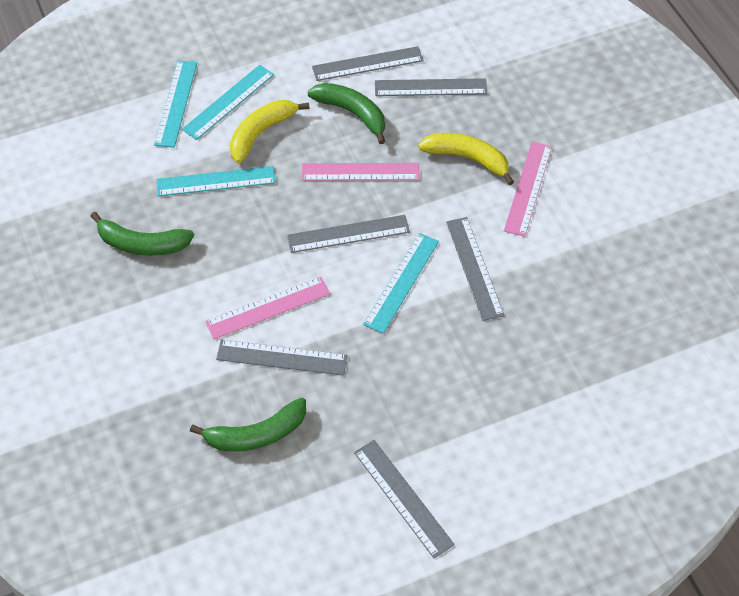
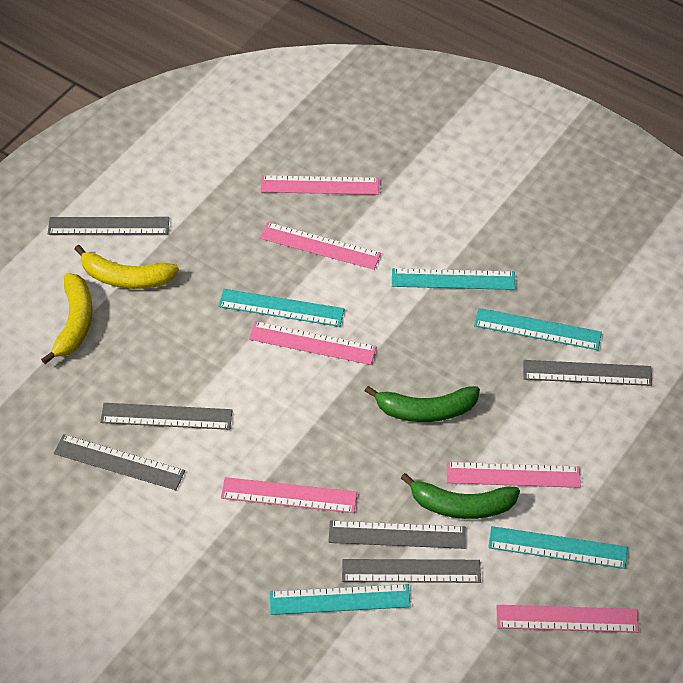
green banana: 3 -> 2
pink ruler: 3 -> 6
turquoise ruler: 4 -> 5

